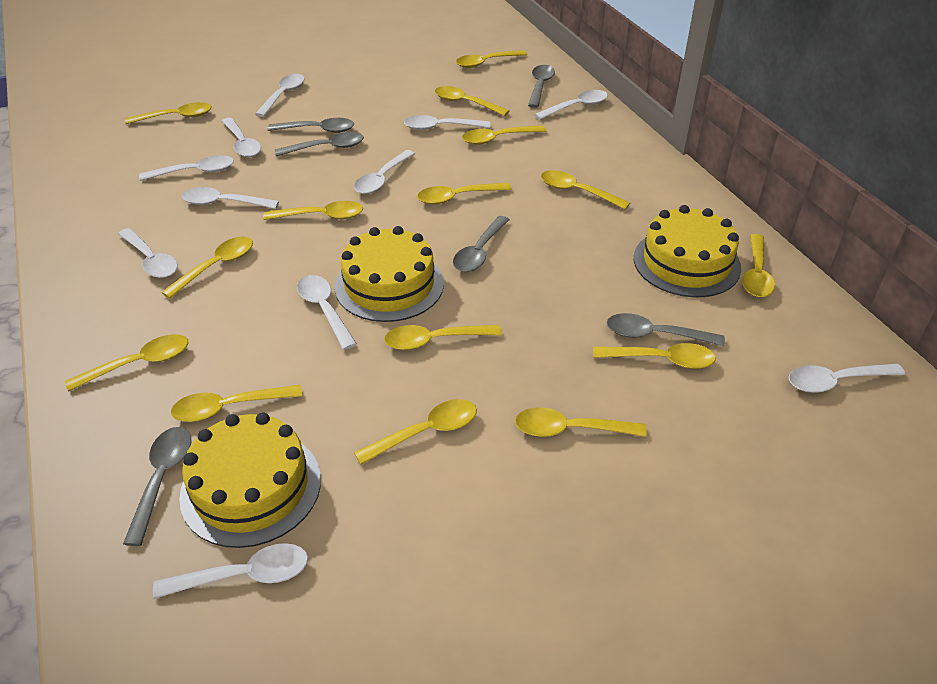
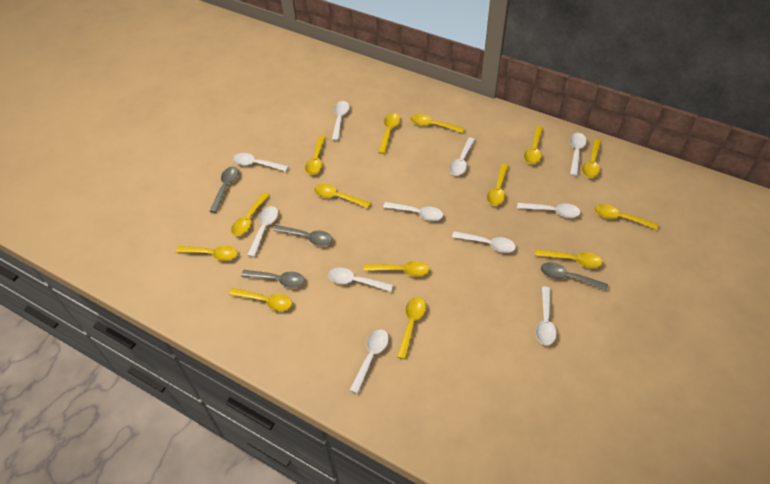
grey spoon: 6 -> 4
yellow cake: 3 -> 0
yellow spoon: 15 -> 14

